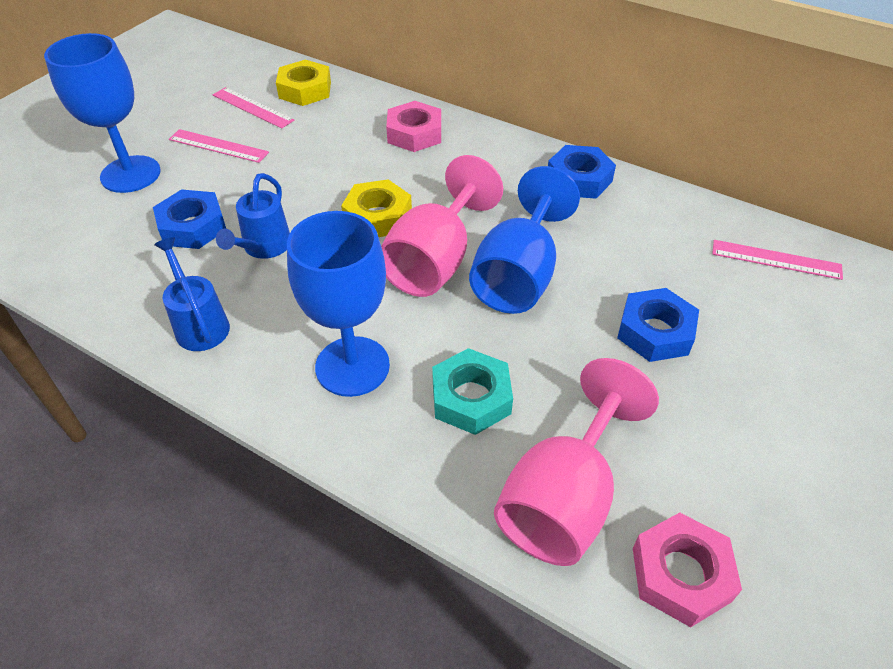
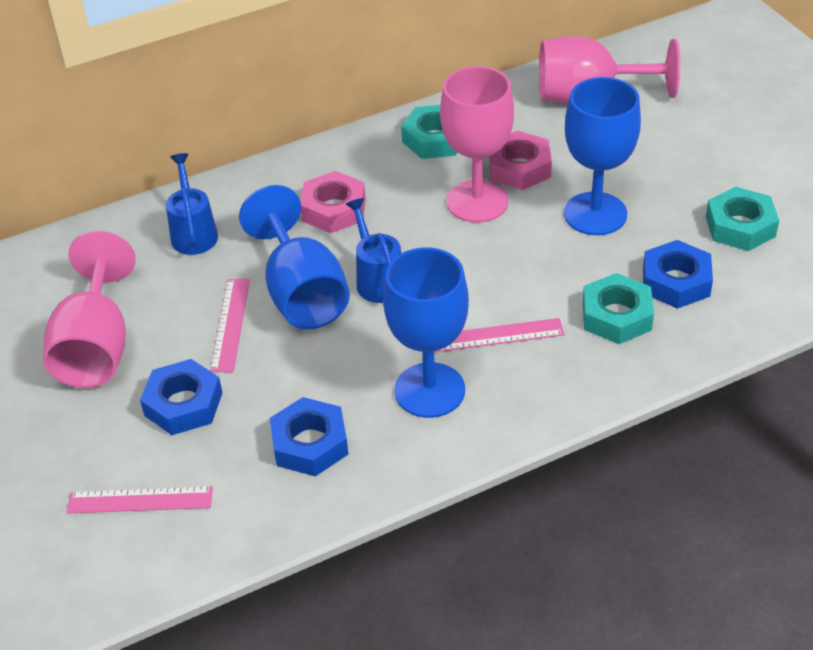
pink goblet: 2 -> 3
turquoise nut: 1 -> 3
yellow nut: 2 -> 0

